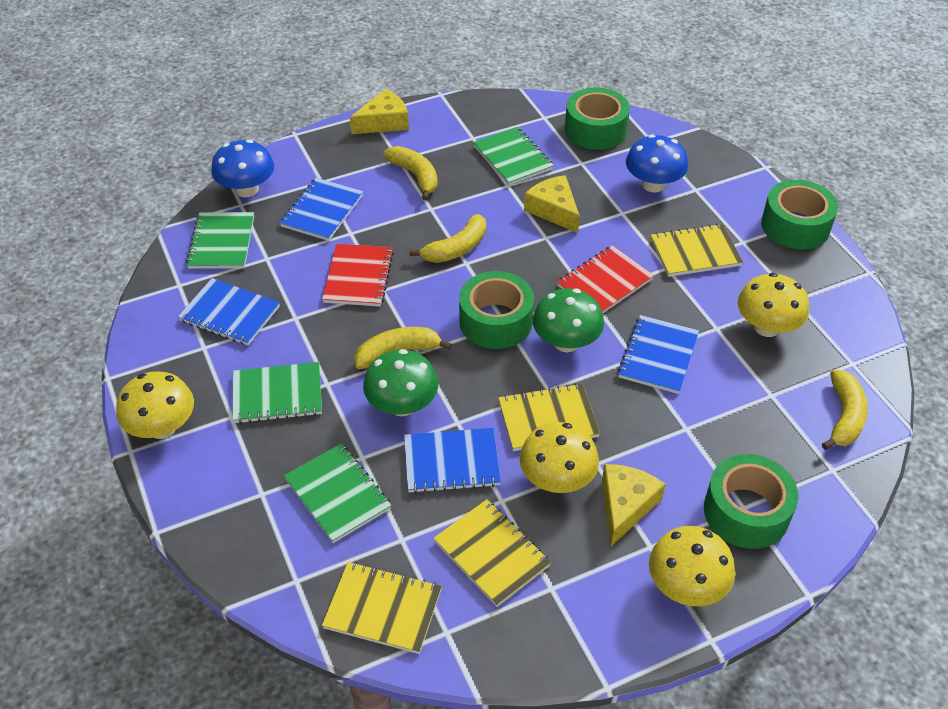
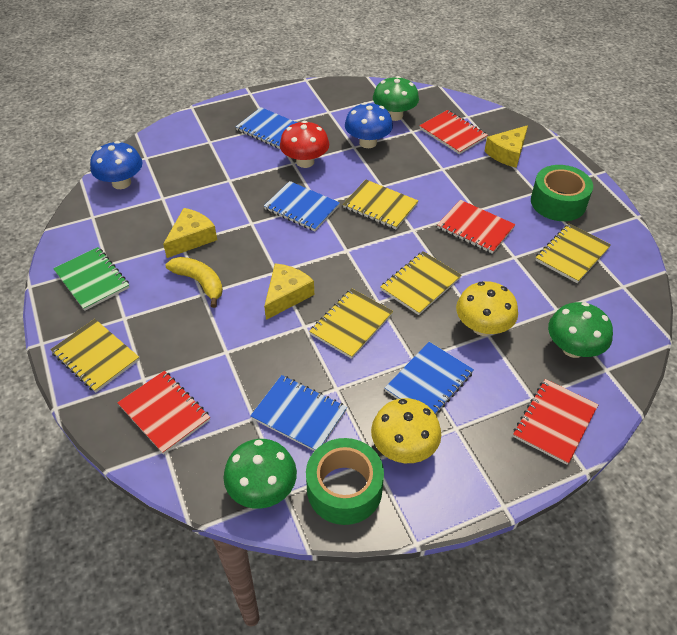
green mushroom: 2 -> 3
green notebook: 4 -> 1
green tape: 4 -> 2
red mushroom: 0 -> 1
red notebook: 2 -> 4
yellow banana: 4 -> 1
yellow mushroom: 4 -> 2
yellow notebook: 4 -> 5

